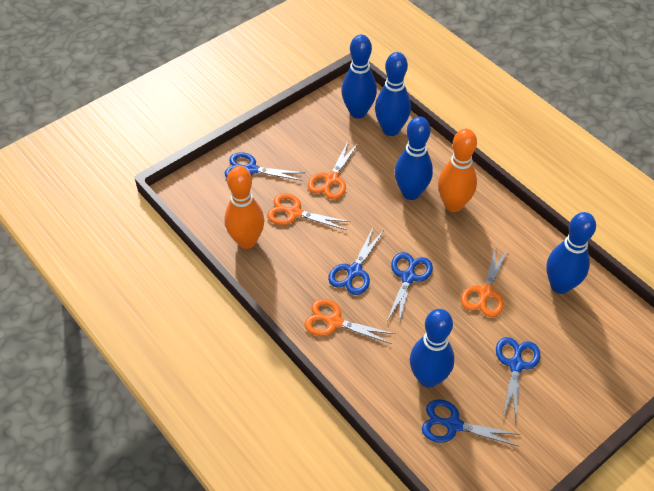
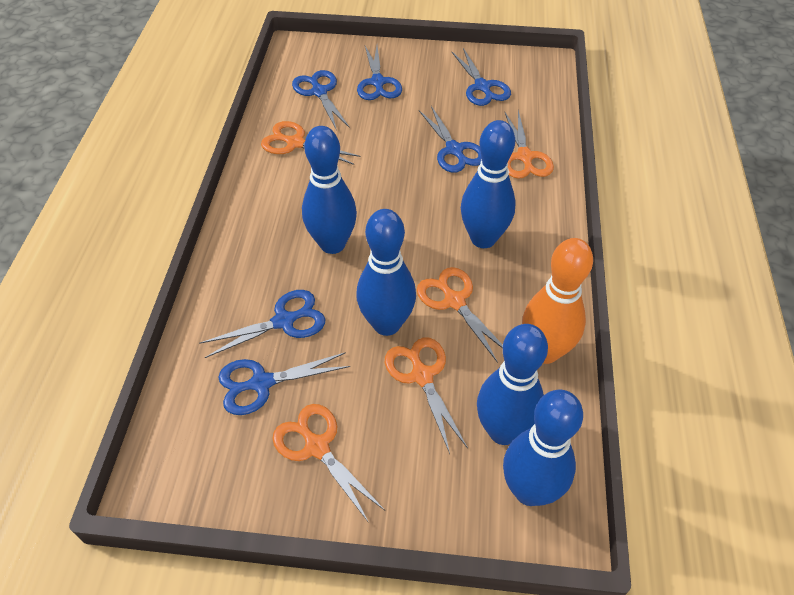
blue scissors: 5 -> 6
orange bowling pin: 2 -> 1
orange scissors: 4 -> 5

